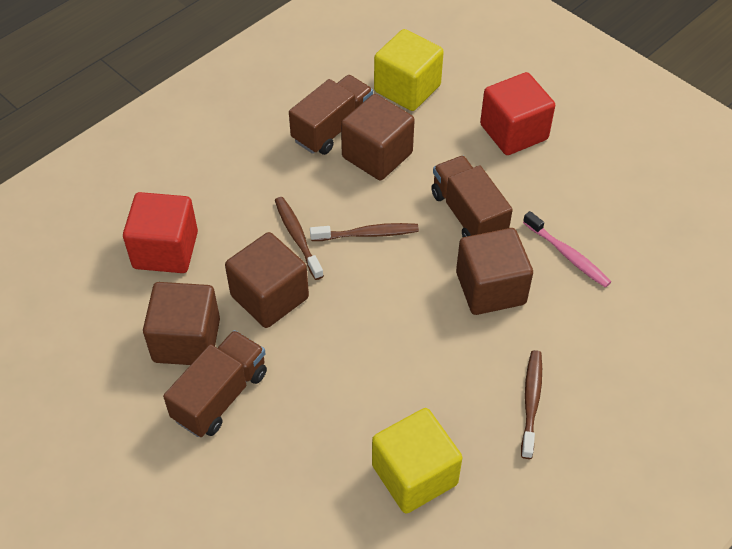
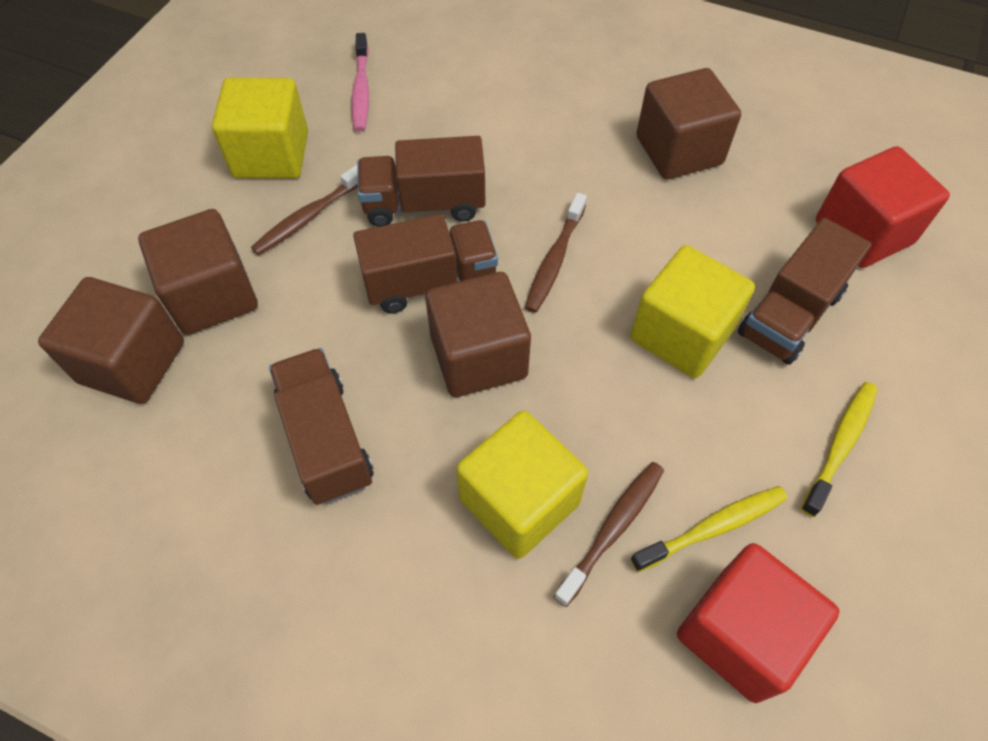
brown truck: 3 -> 4
yellow cube: 2 -> 3
yellow toothbrush: 0 -> 2

